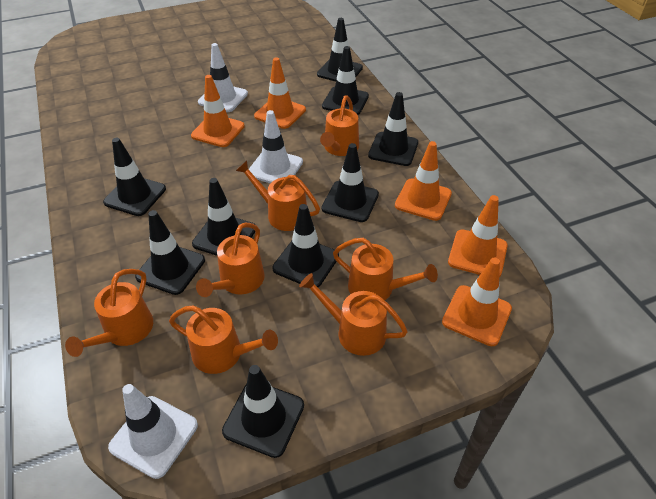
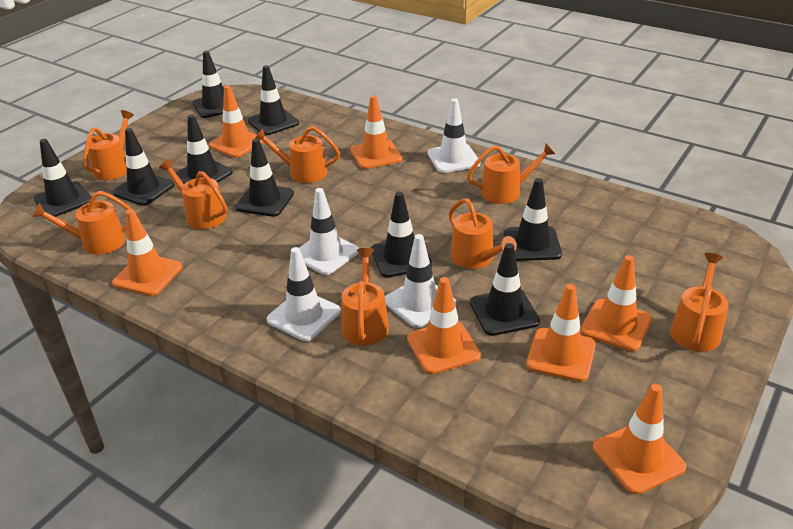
orange traffic cone: 5 -> 7
orange watering can: 7 -> 8
white traffic cone: 3 -> 4

